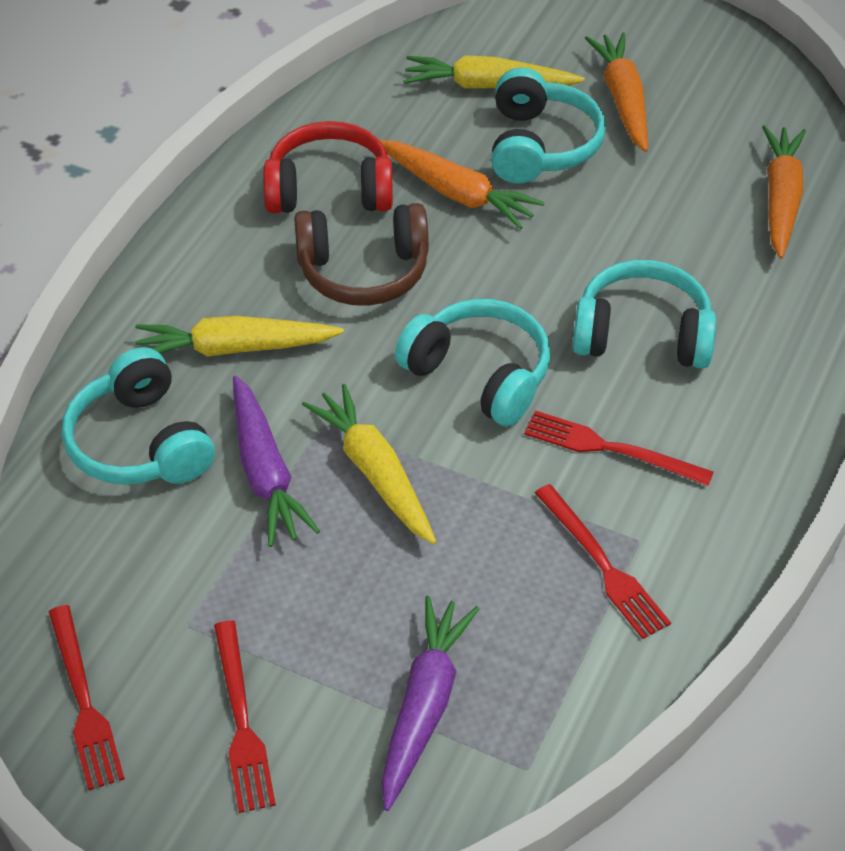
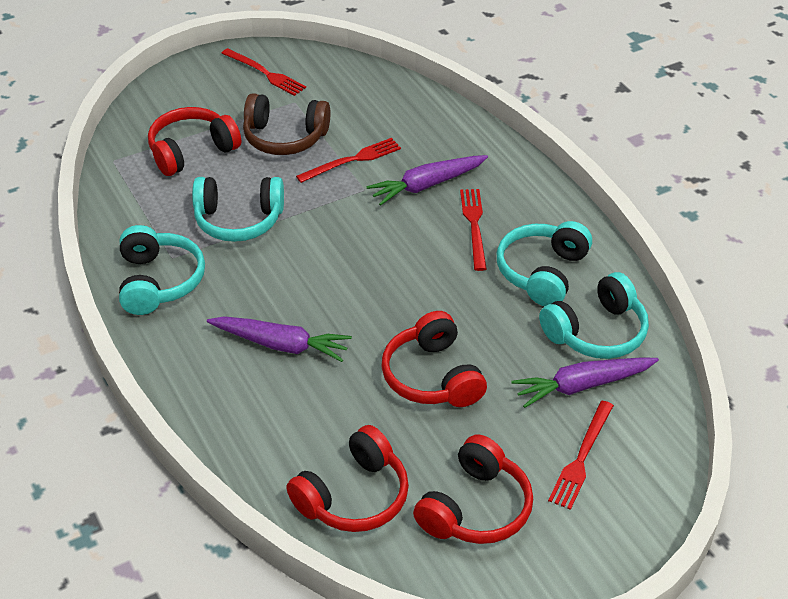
orange carrot: 3 -> 0
purple carrot: 2 -> 3
red headphones: 1 -> 4
yellow carrot: 3 -> 0

